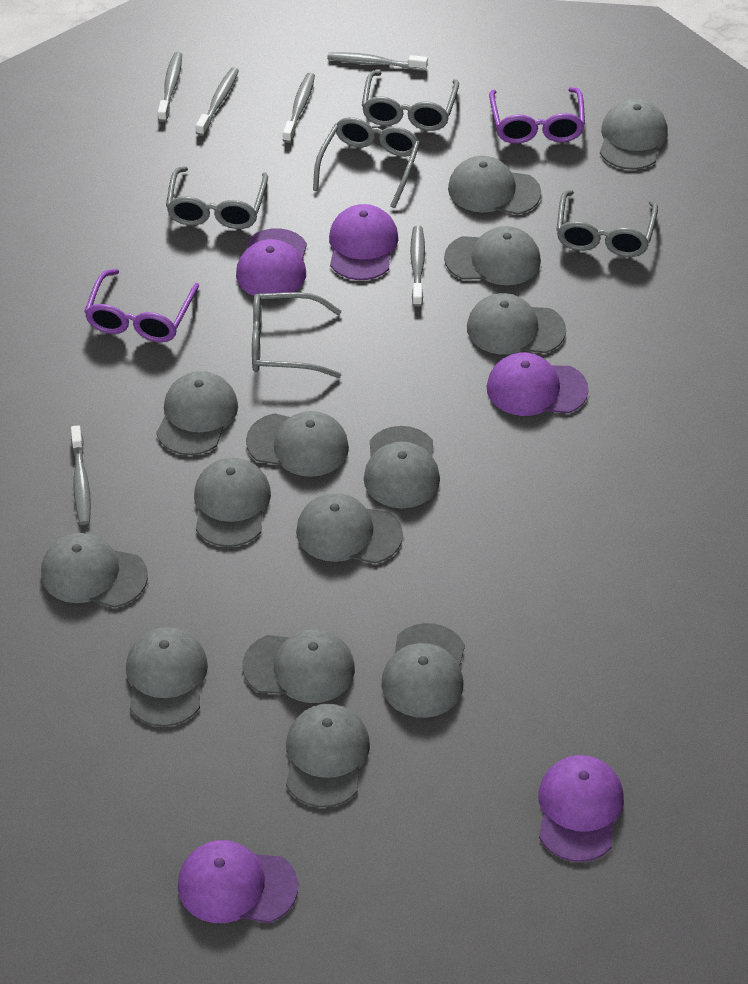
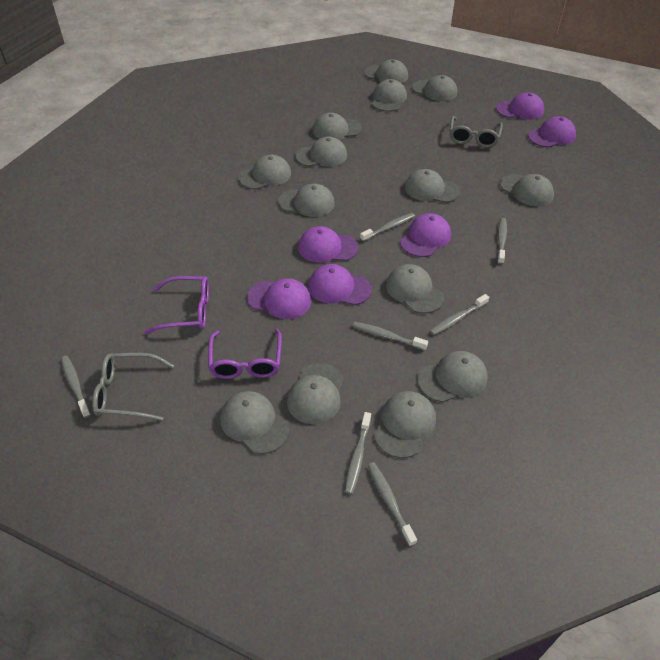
grey glasses: 5 -> 2
grey toothbrush: 6 -> 7
purple cap: 5 -> 6

